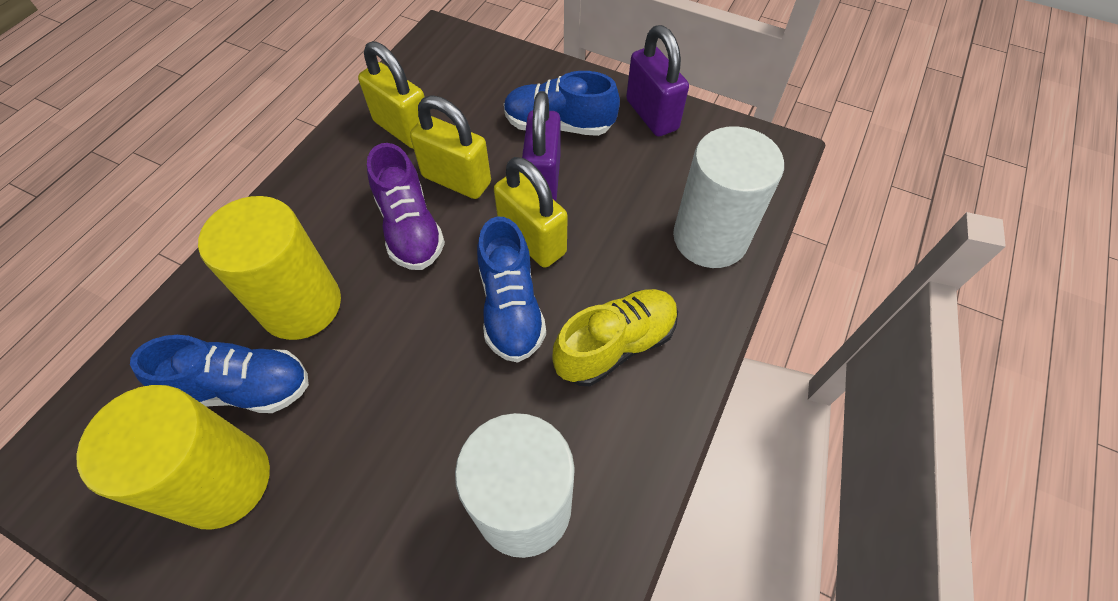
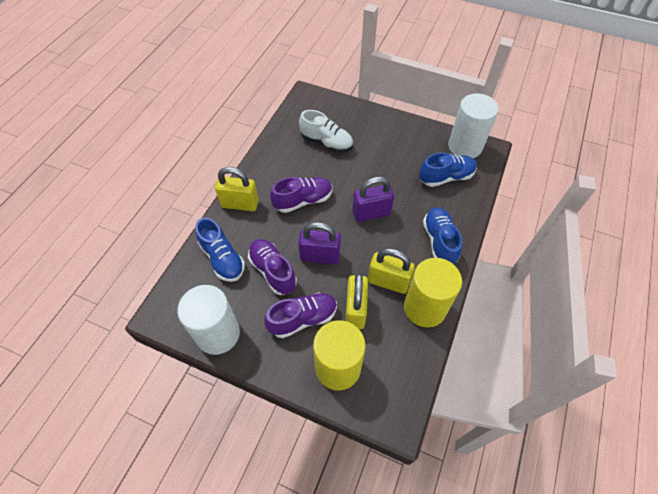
purple shoe: 1 -> 3
white shoe: 0 -> 1
yellow shoe: 1 -> 0

